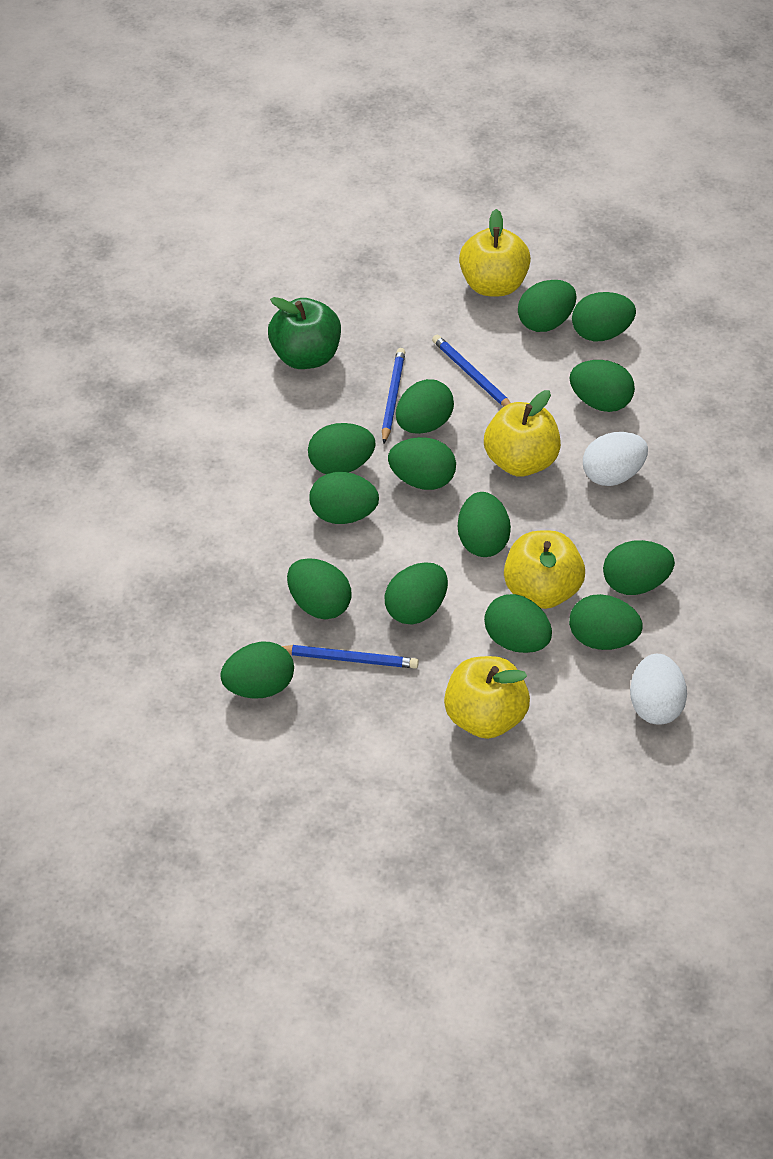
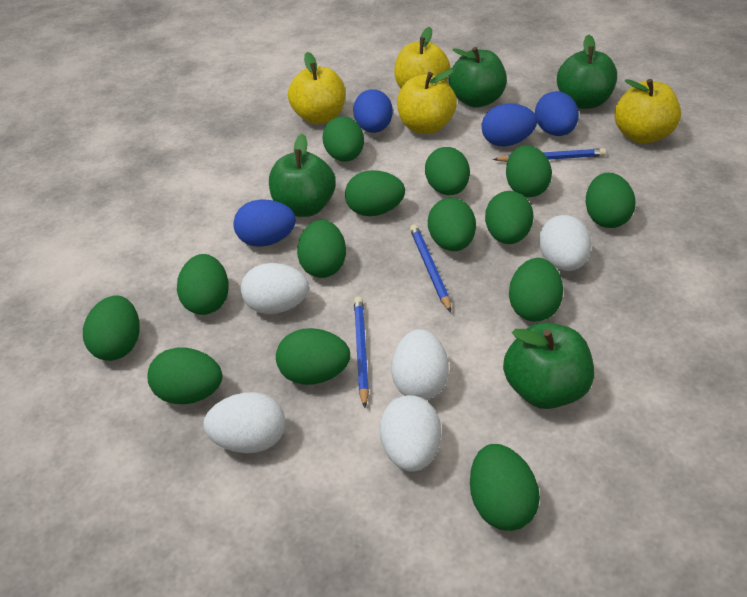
blue egg: 0 -> 4
green apple: 1 -> 4
white egg: 2 -> 5

